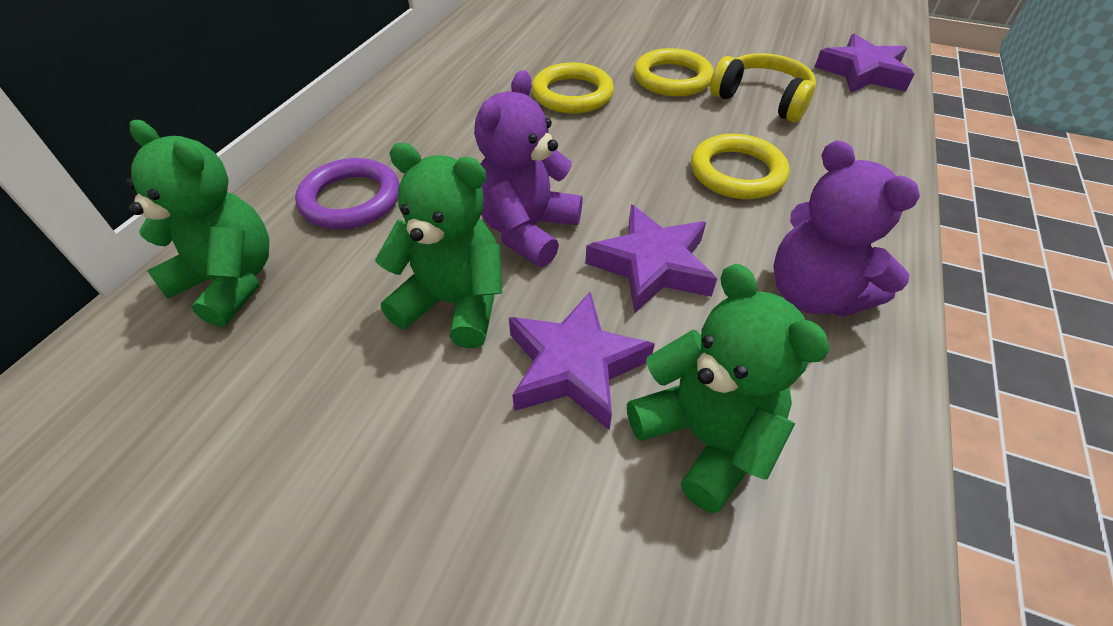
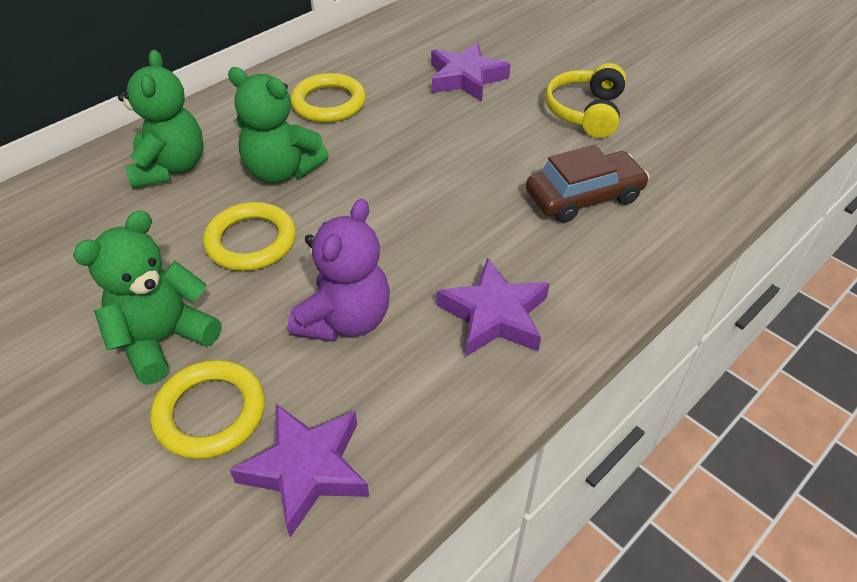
brown car: 0 -> 1
purple ring: 1 -> 0
purple teddy bear: 2 -> 1

